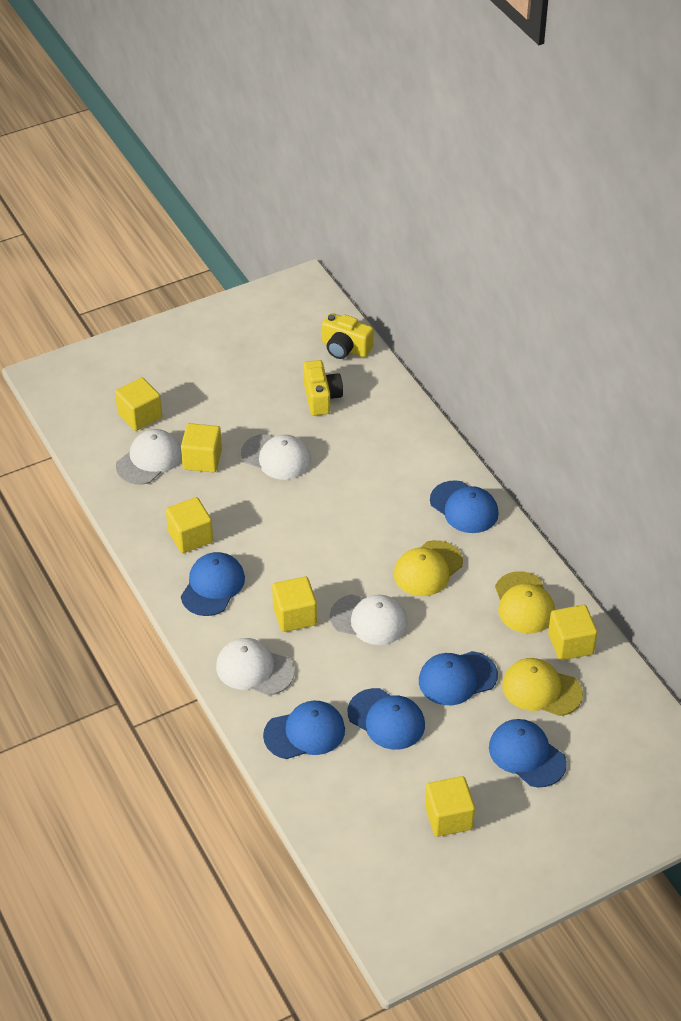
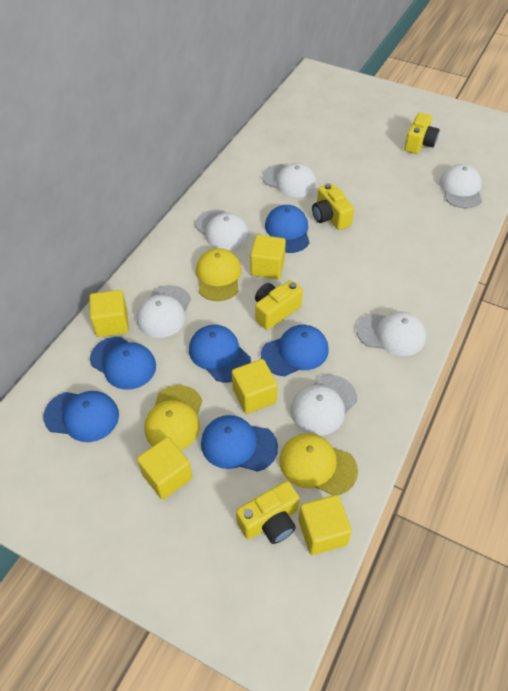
white cap: 4 -> 6
yellow camera: 2 -> 4
yellow cube: 6 -> 5

